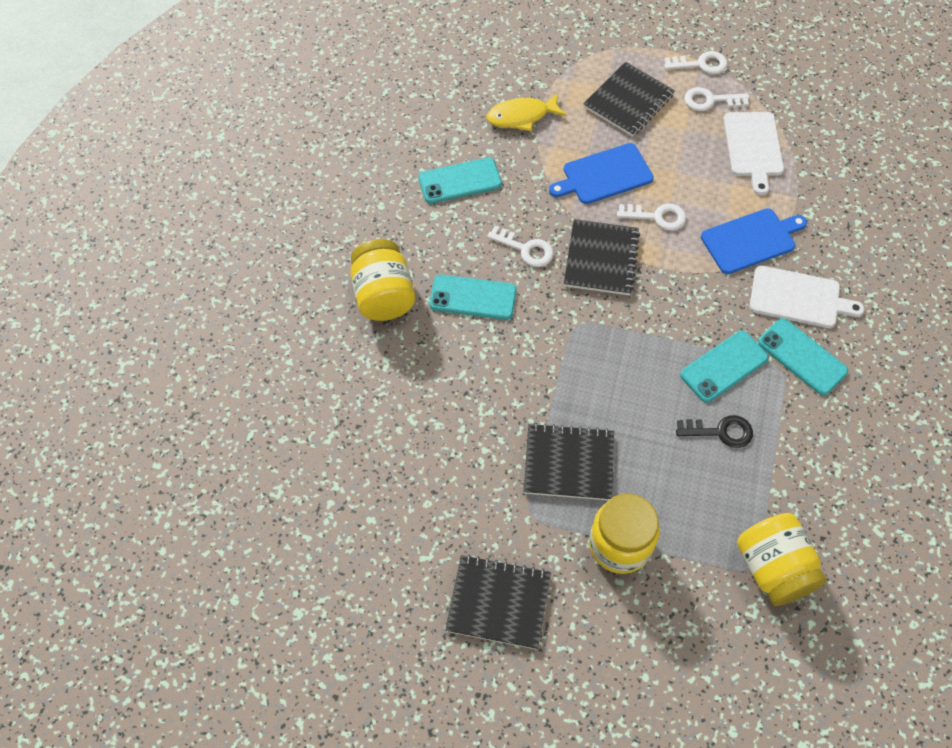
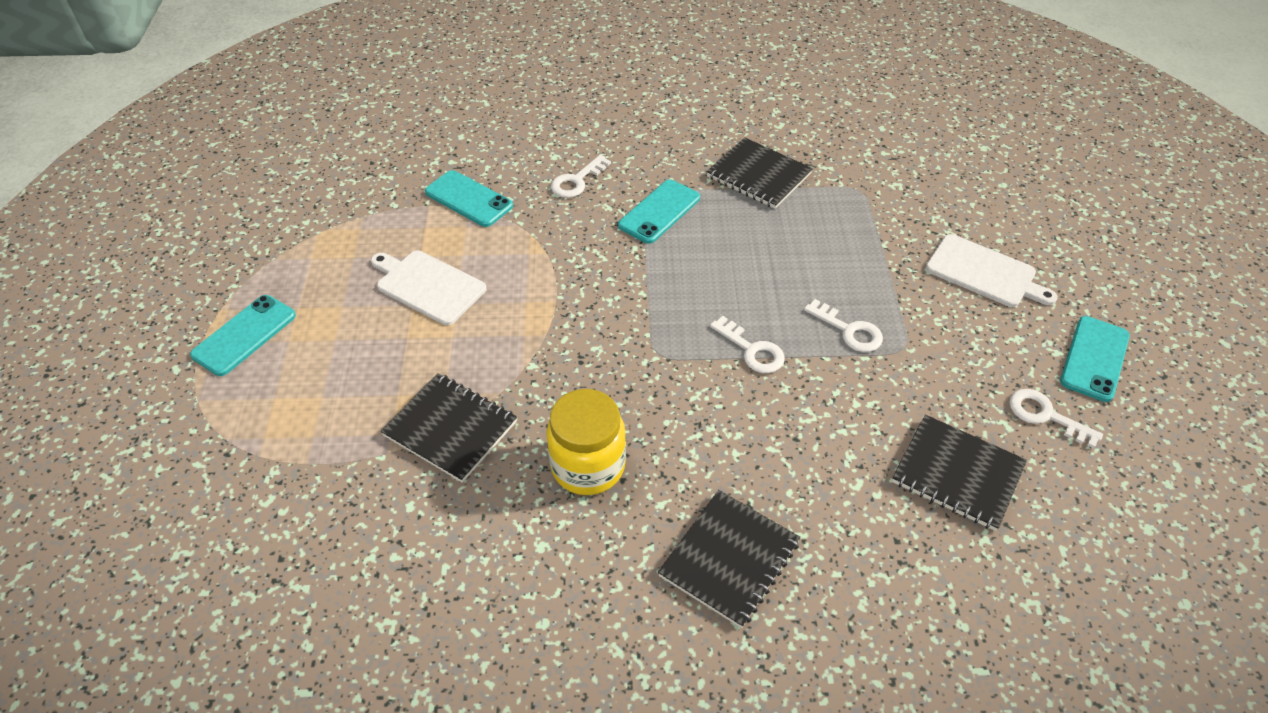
black key: 1 -> 0
blue cutting board: 2 -> 0
yellow fish: 1 -> 0
yellow jar: 3 -> 1

